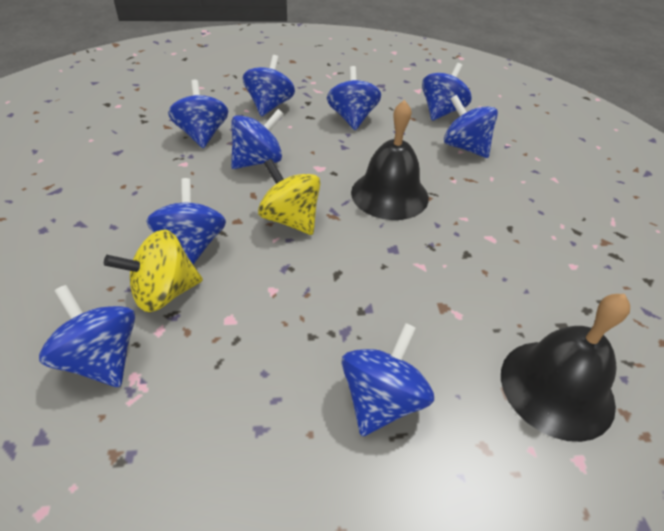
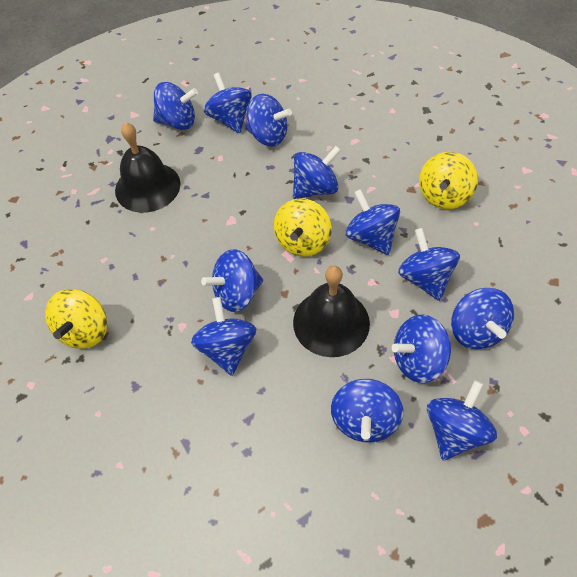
blue spinning top: 9 -> 12
yellow spinning top: 2 -> 3

